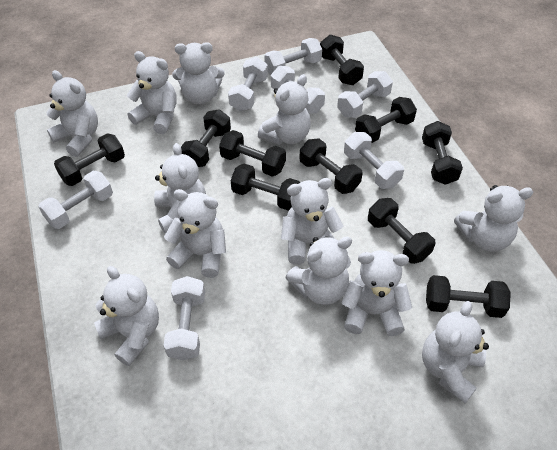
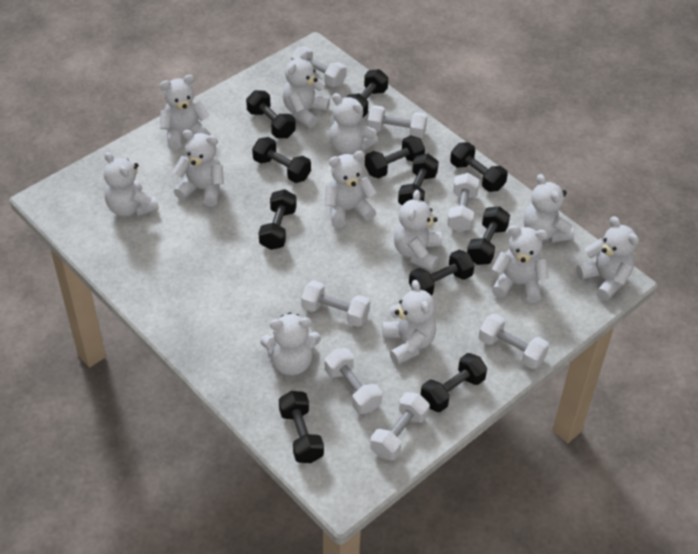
black dumbbell: 10 -> 11

